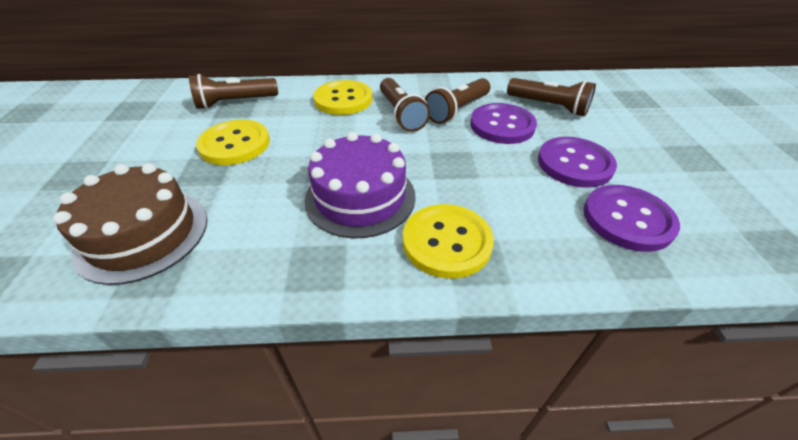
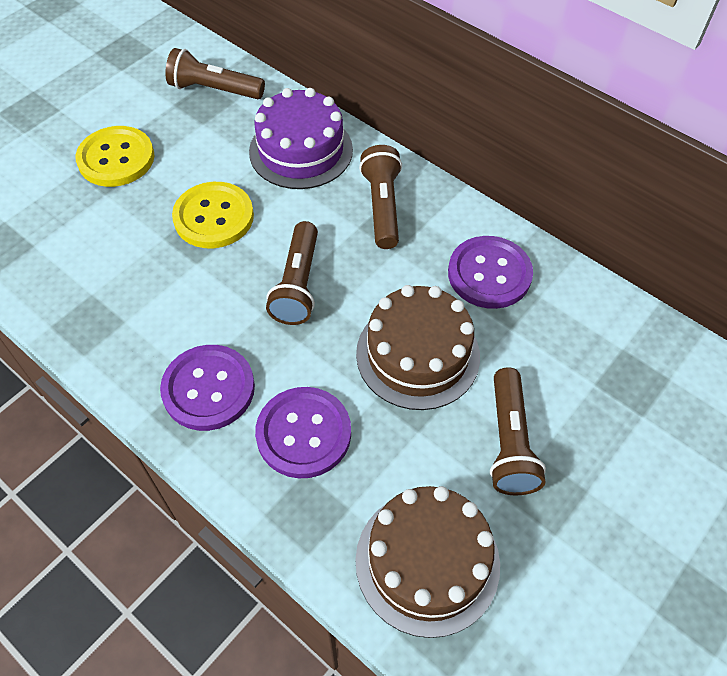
brown cake: 1 -> 2
yellow button: 3 -> 2

